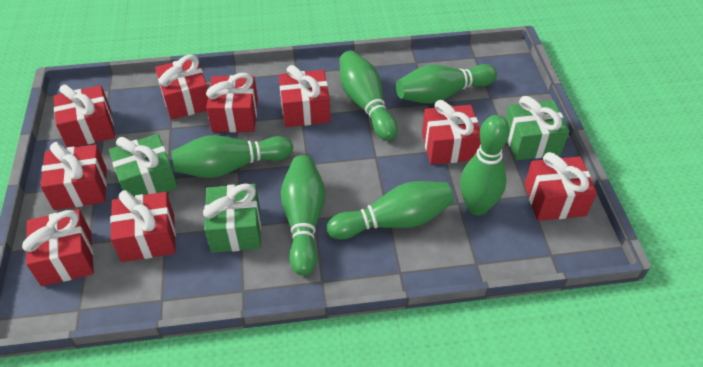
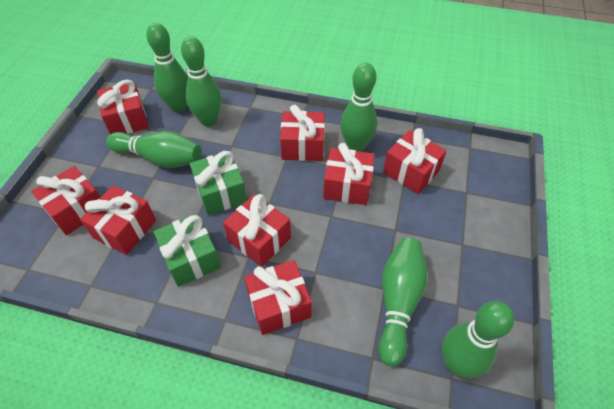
green gift: 3 -> 2
red gift: 9 -> 8

